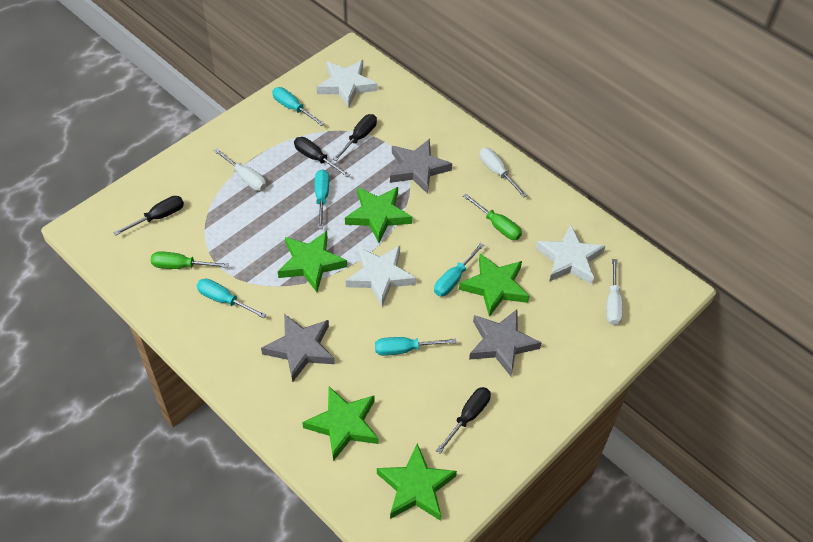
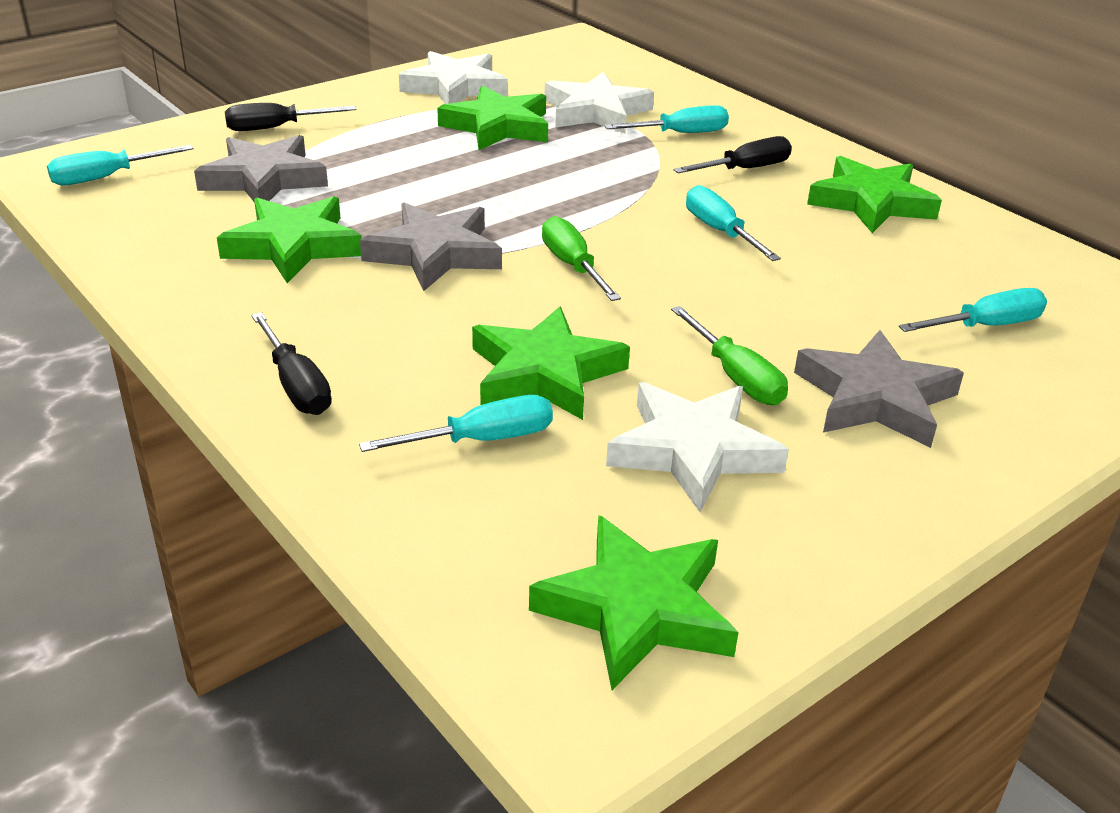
black screwdriver: 4 -> 3
white screwdriver: 3 -> 0

